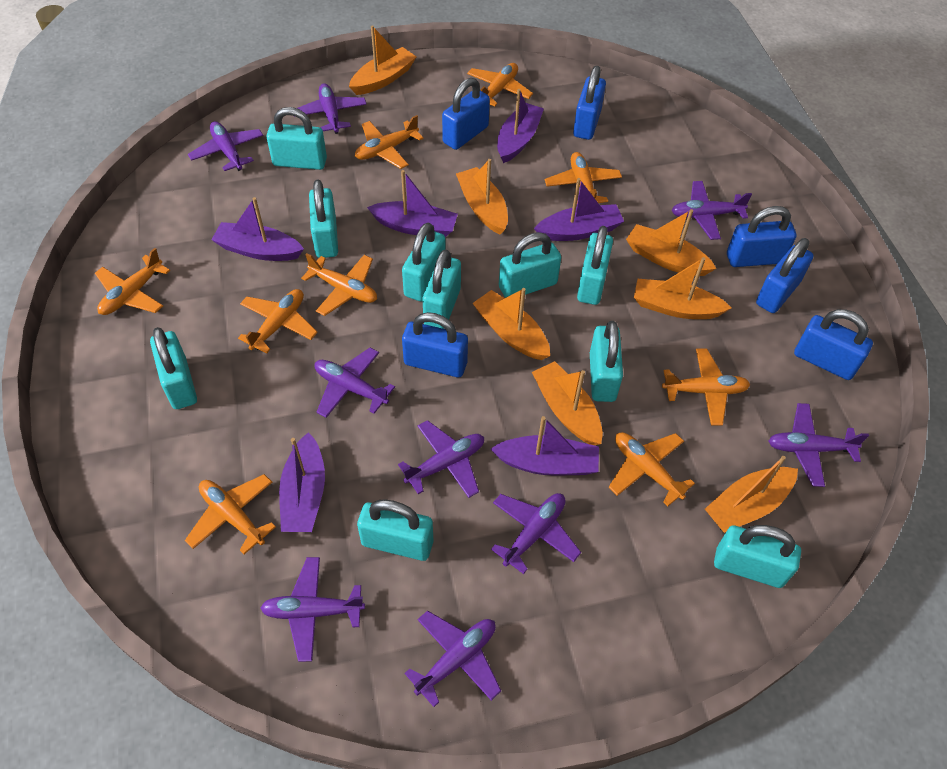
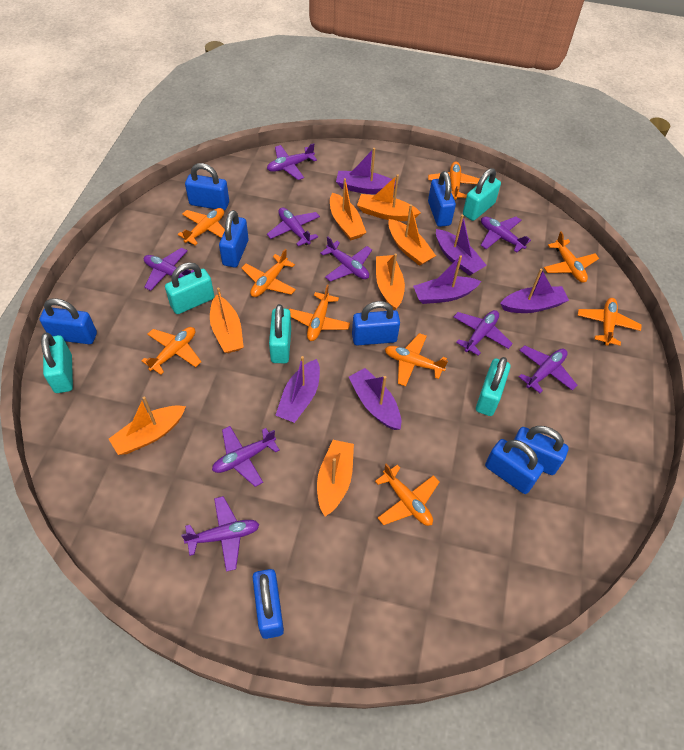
blue padlock: 6 -> 8
turquoise padlock: 10 -> 5

